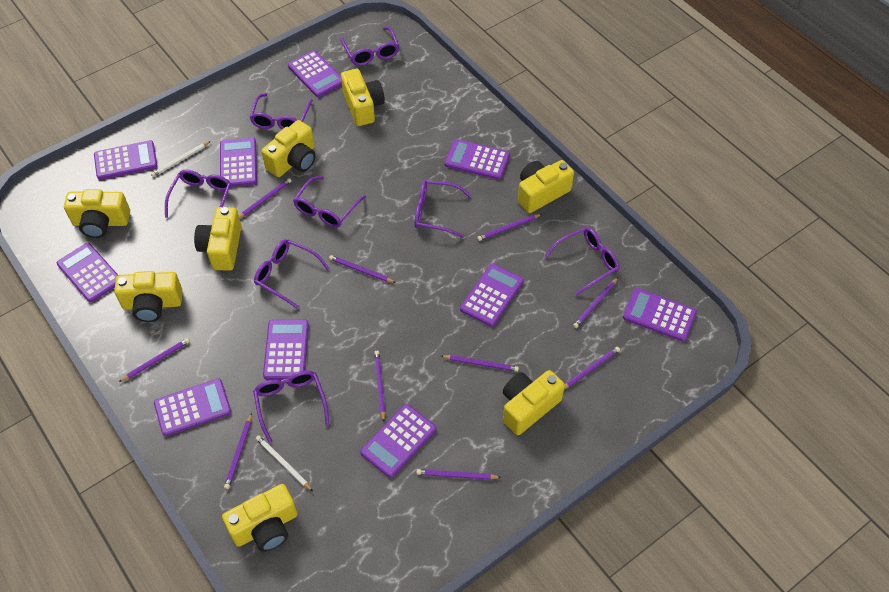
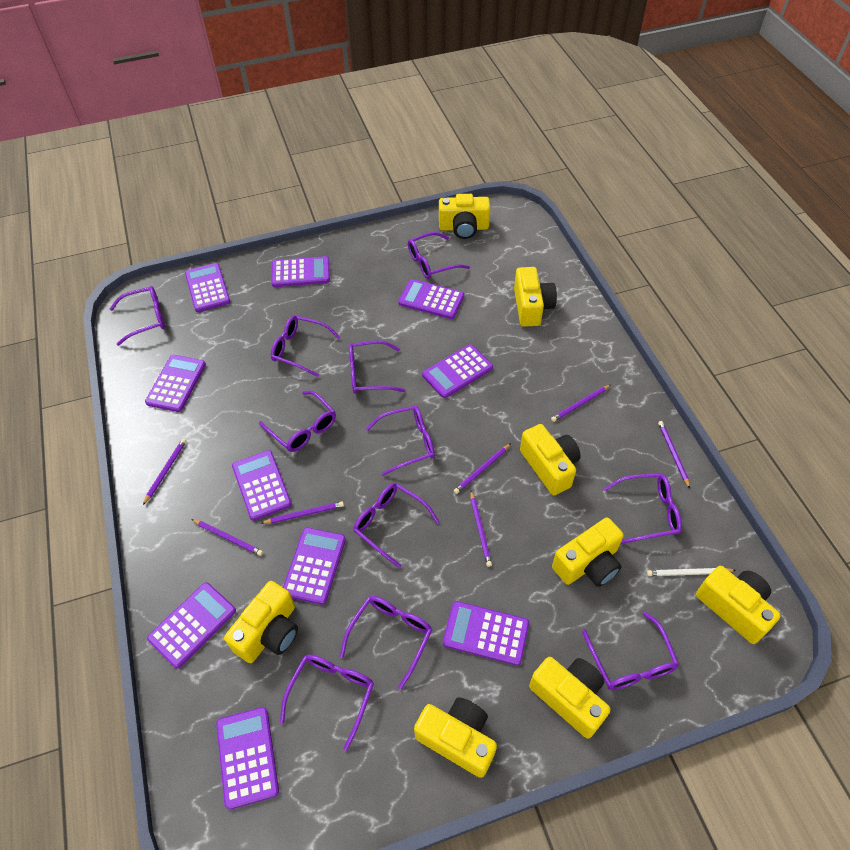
purple glasses: 8 -> 11
purple pencil: 10 -> 7
white pencil: 2 -> 1

